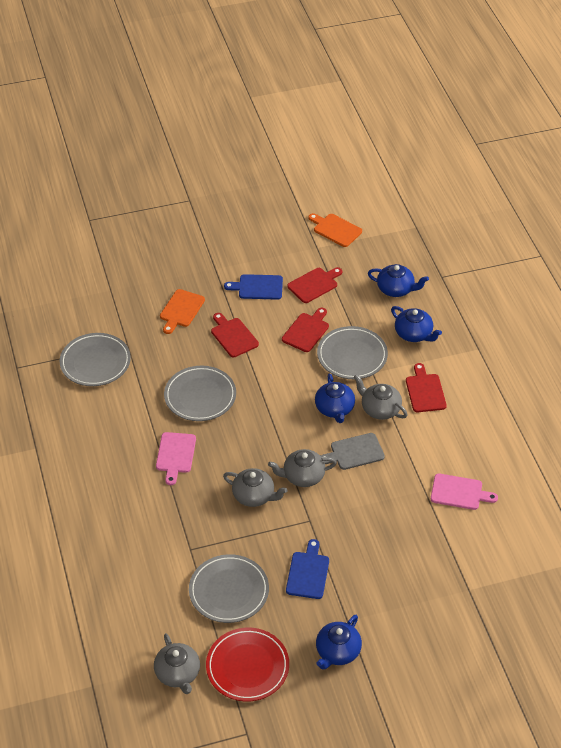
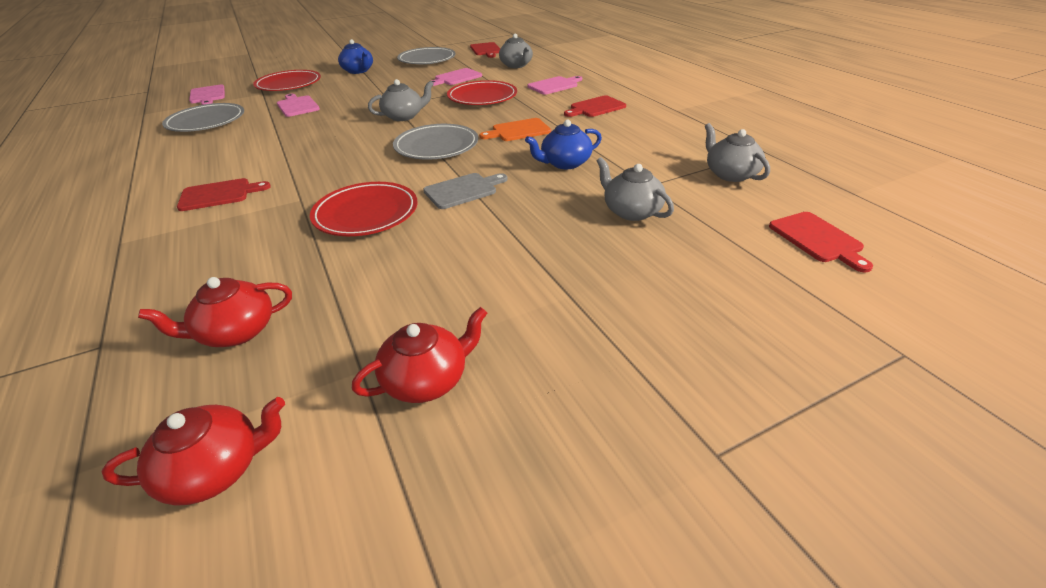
blue cutting board: 2 -> 0
blue teapot: 4 -> 2
grey plate: 4 -> 3
orange cutting board: 2 -> 1
pink cutting board: 2 -> 4
red plate: 1 -> 3
red teapot: 0 -> 3

